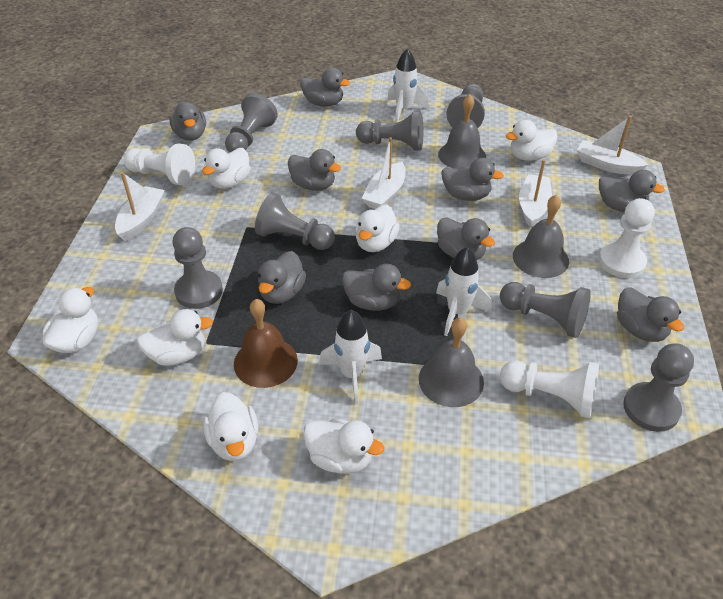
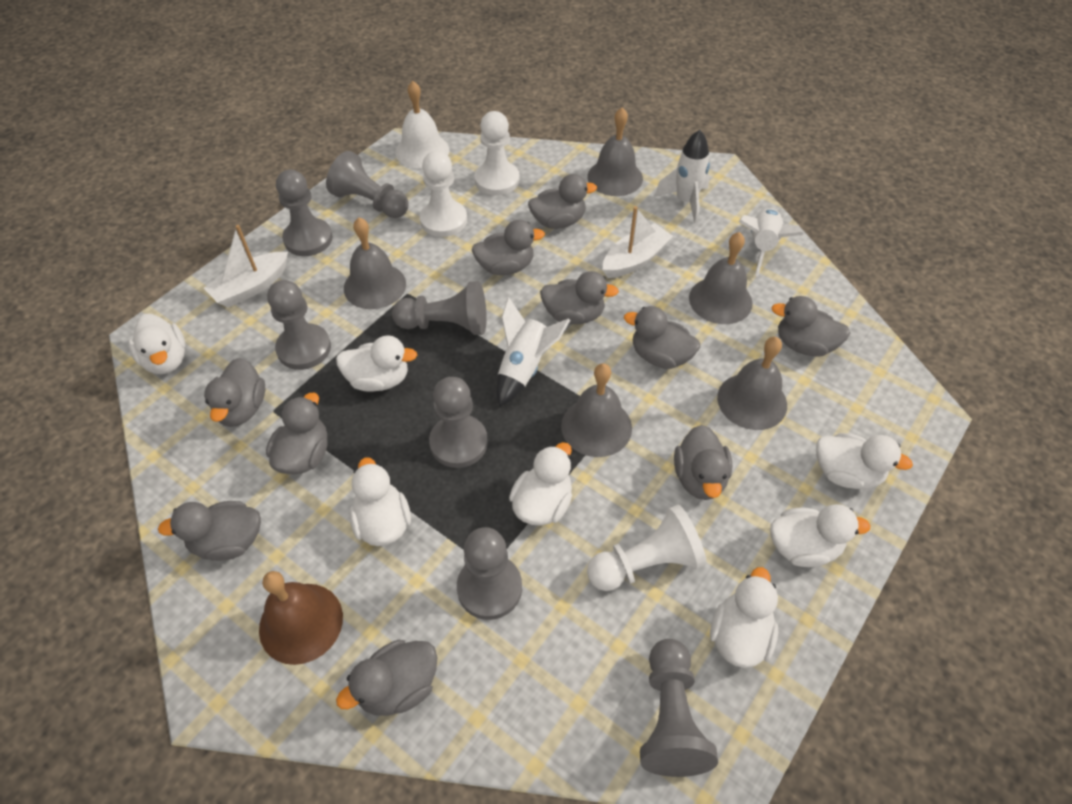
grey bell: 3 -> 5
grey duck: 9 -> 10
white bell: 0 -> 1
white boat: 4 -> 2

